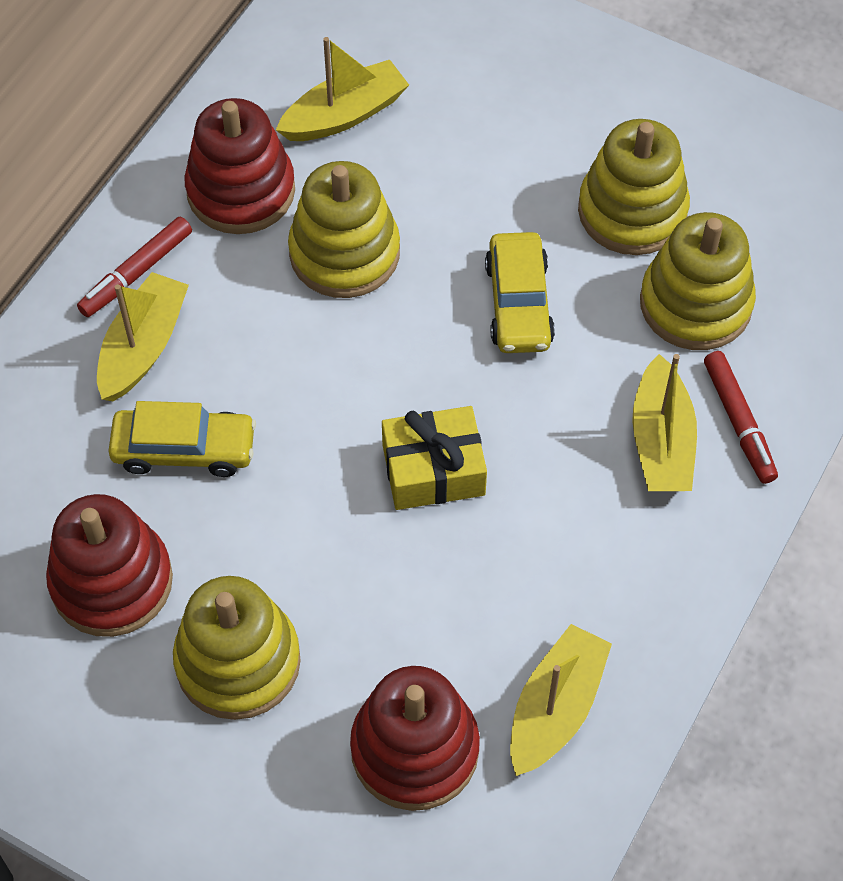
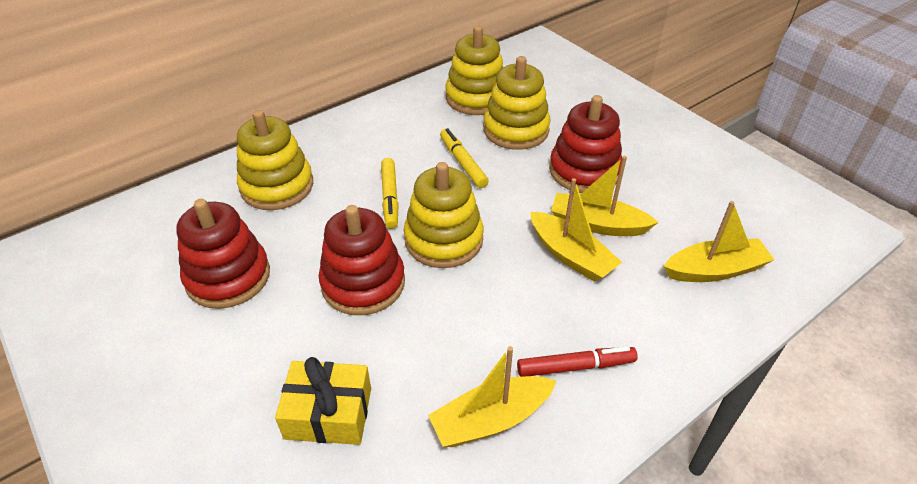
red marker: 2 -> 1
yellow car: 2 -> 0
yellow marker: 0 -> 2

